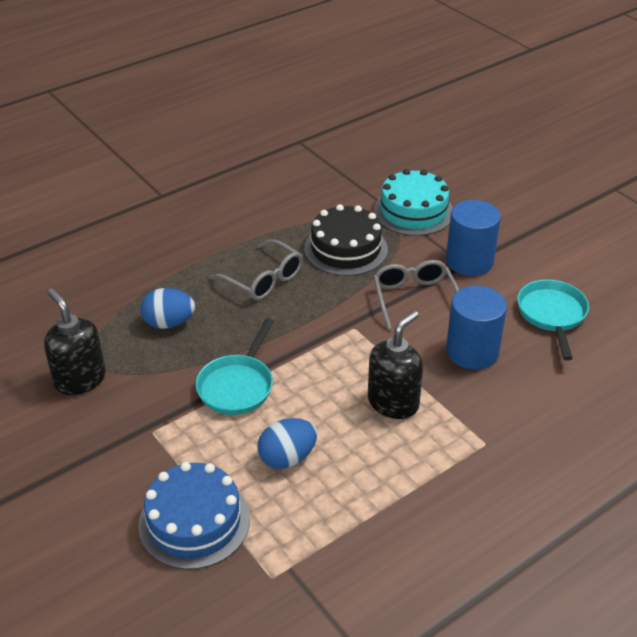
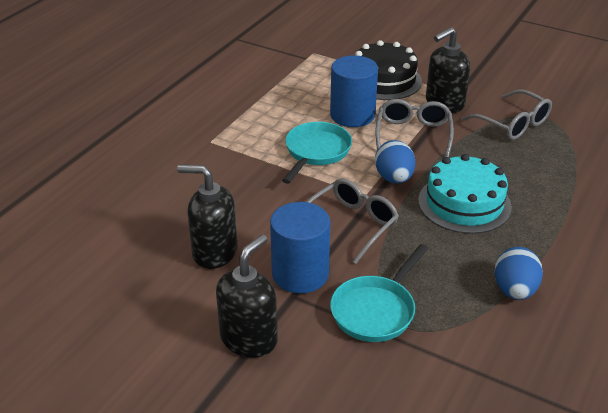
black soap dispenser: 2 -> 3
blue cake: 1 -> 0
grey glasses: 2 -> 3

